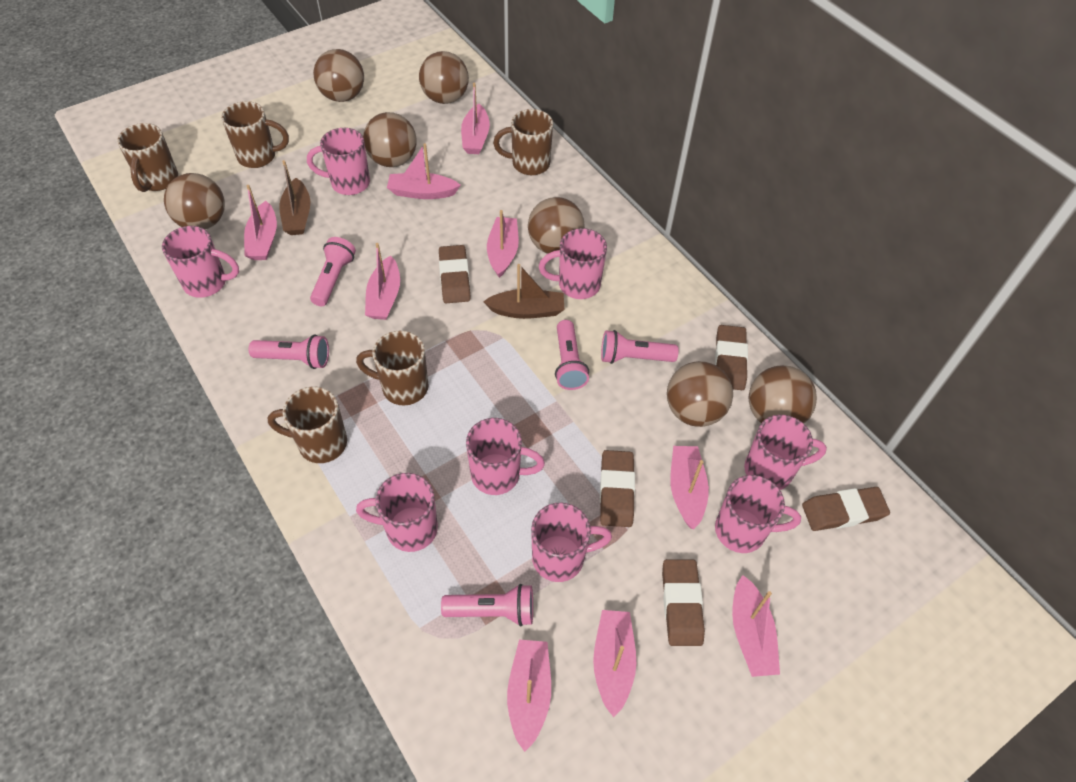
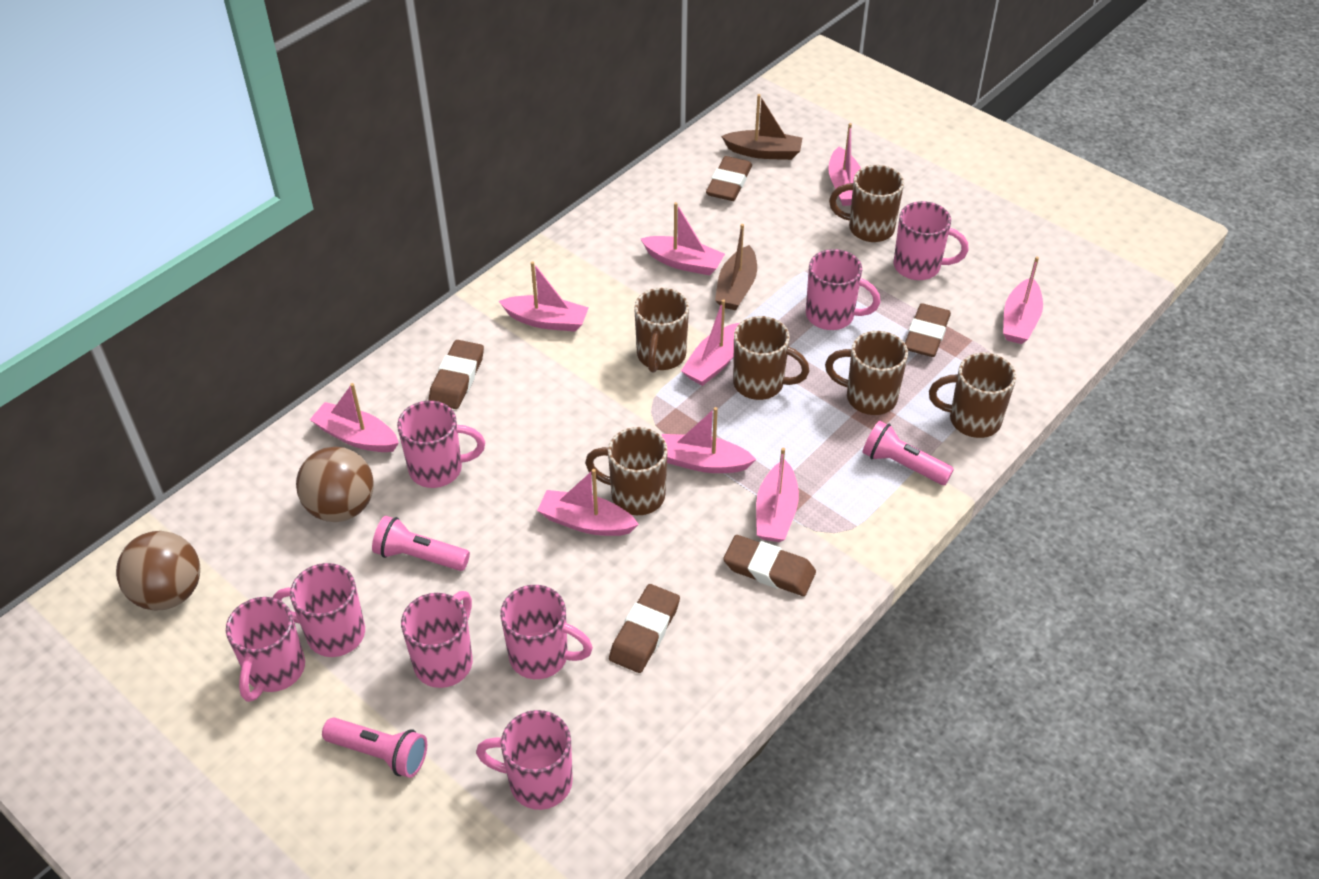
brown ball: 7 -> 2
brown mug: 5 -> 6
pink flashlight: 5 -> 3

